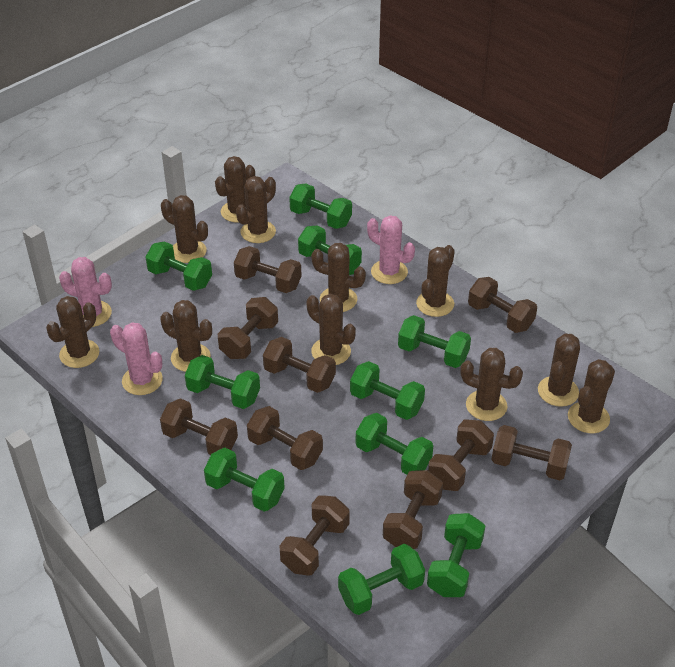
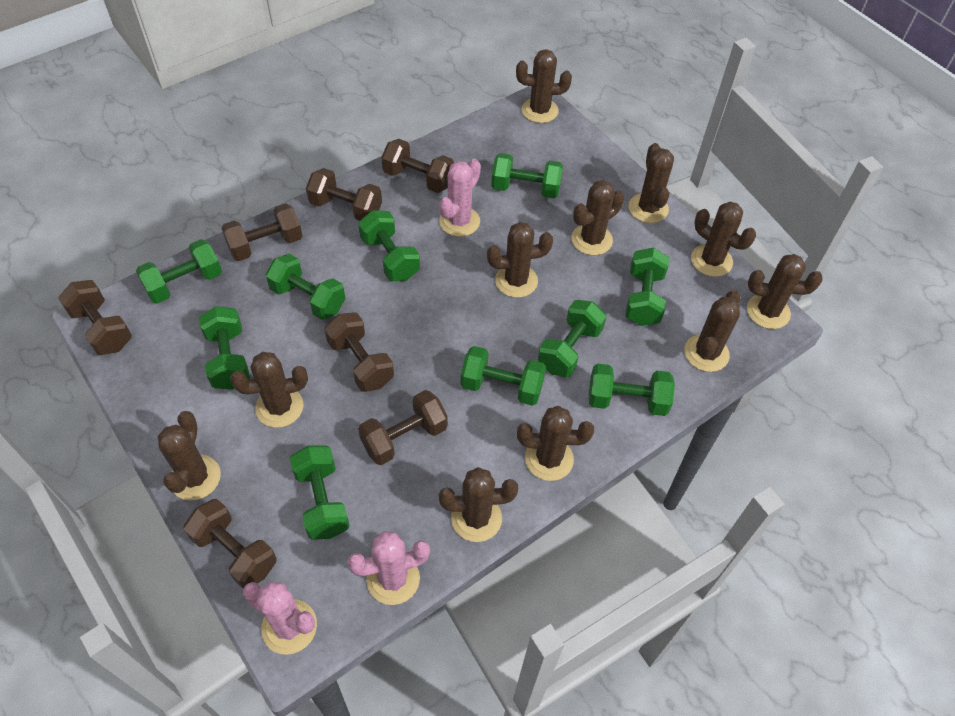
brown dumbbell: 10 -> 7

